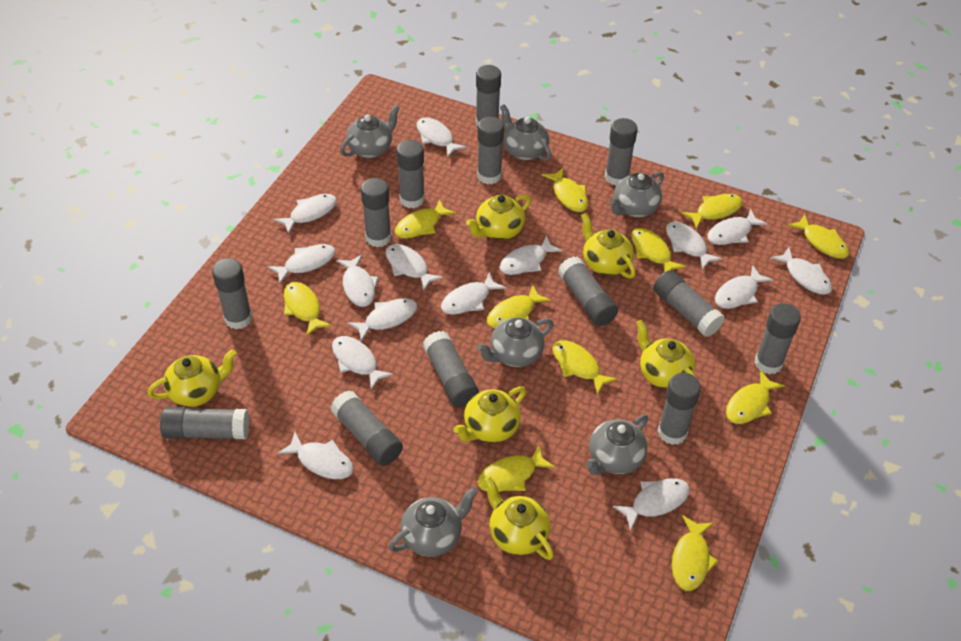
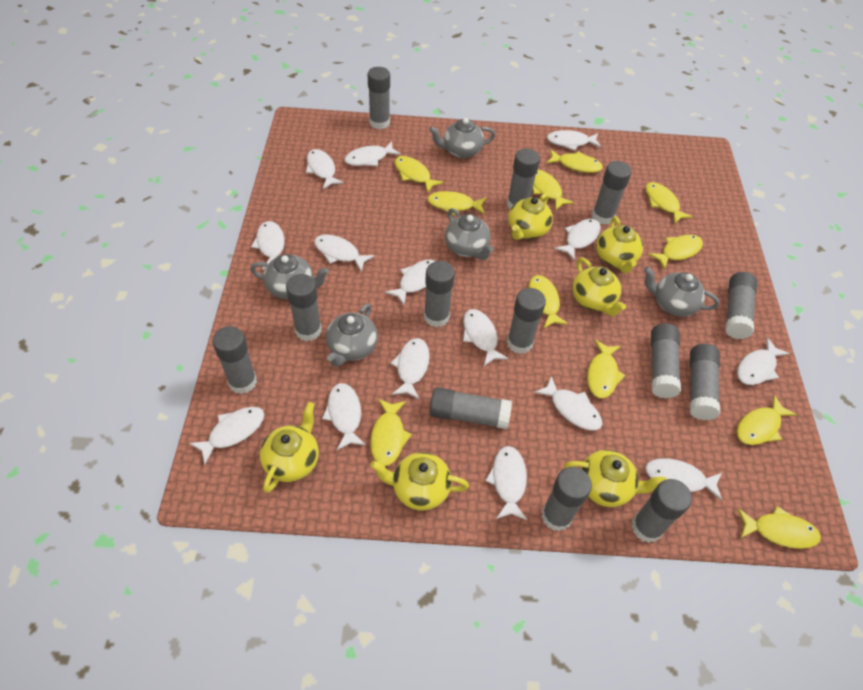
grey teapot: 6 -> 5

